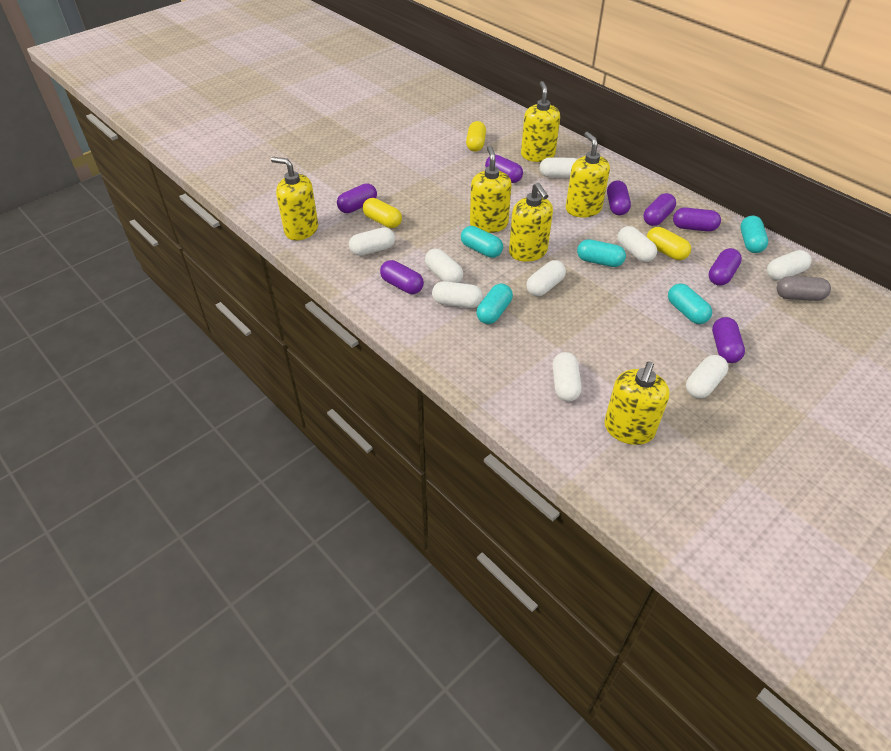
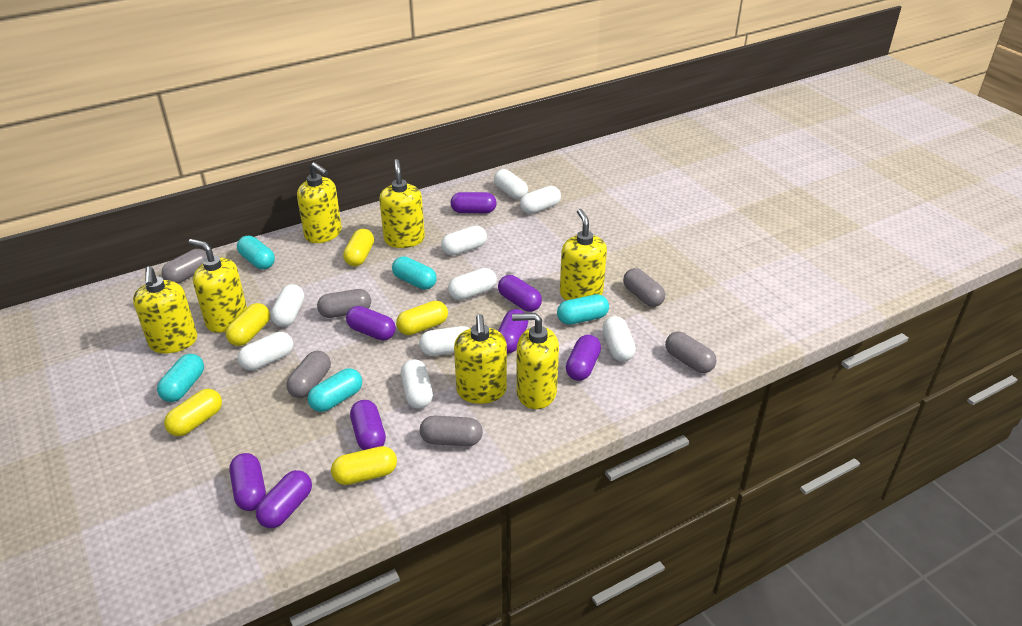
grey capsule: 1 -> 6
yellow capsule: 3 -> 5
yellow soap dispenser: 6 -> 7

